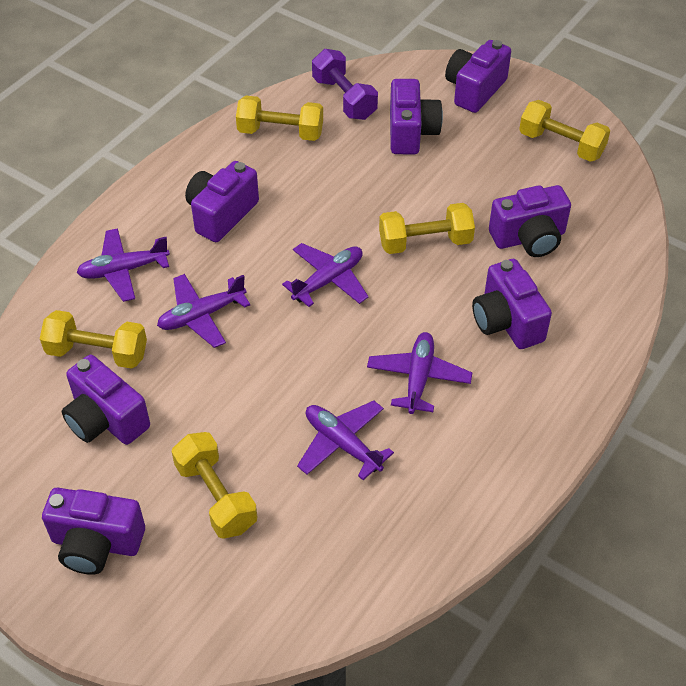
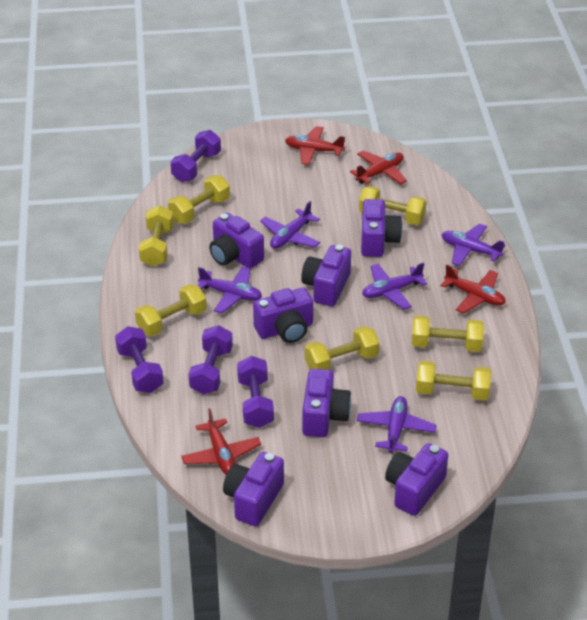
purple dumbbell: 1 -> 4
red plane: 0 -> 4
yellow dumbbell: 5 -> 7

